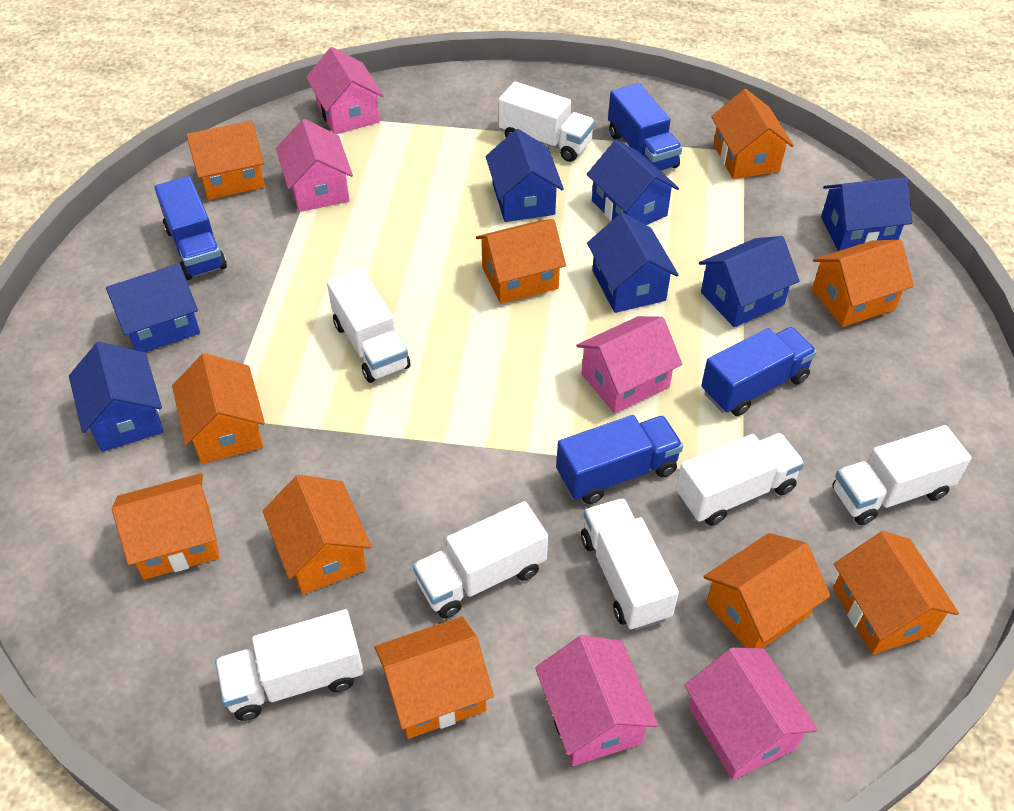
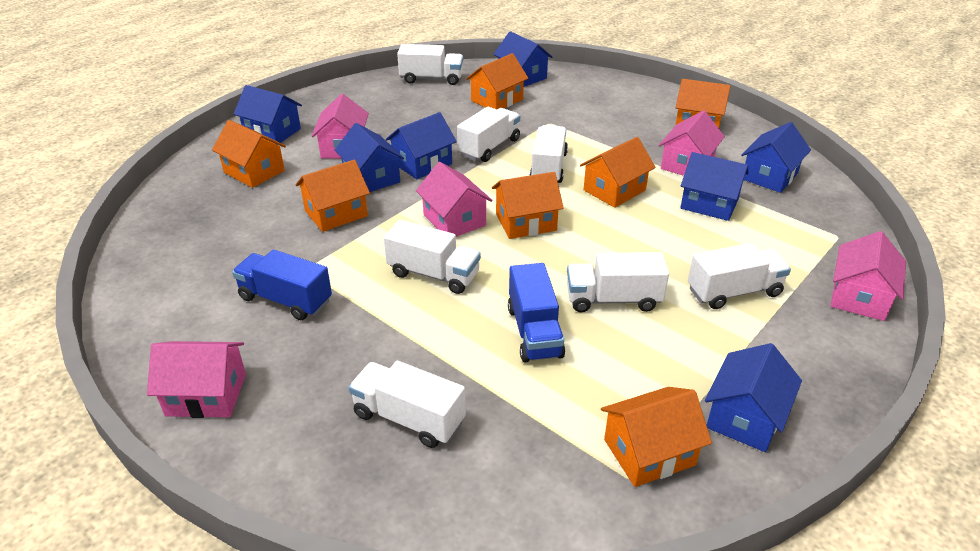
blue truck: 4 -> 2
orange house: 10 -> 7

